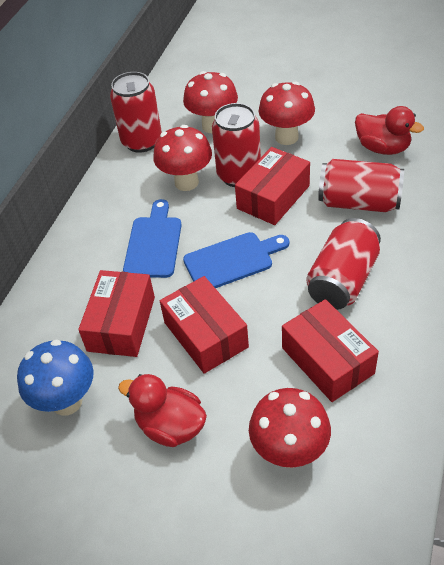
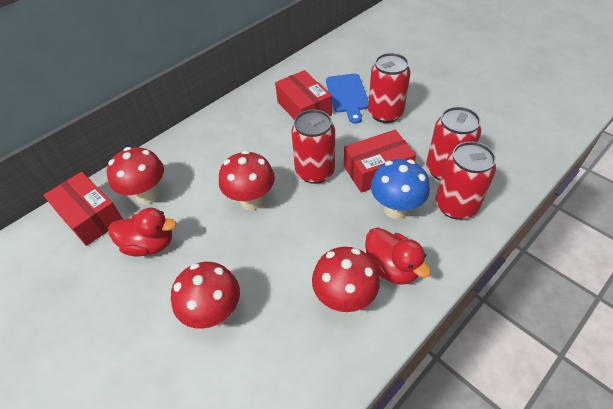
blue cutting board: 2 -> 1
red box: 4 -> 3

